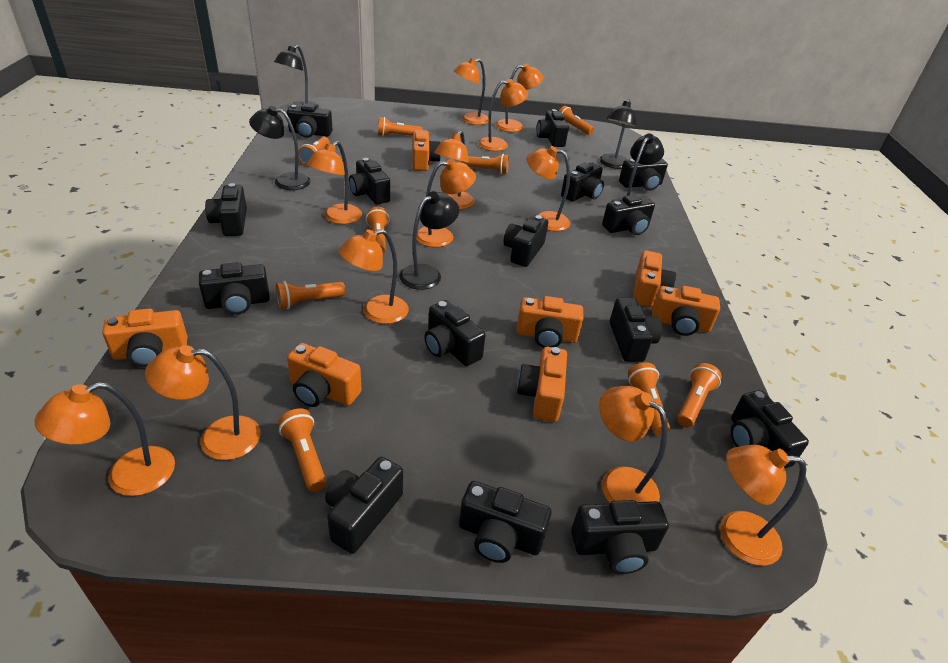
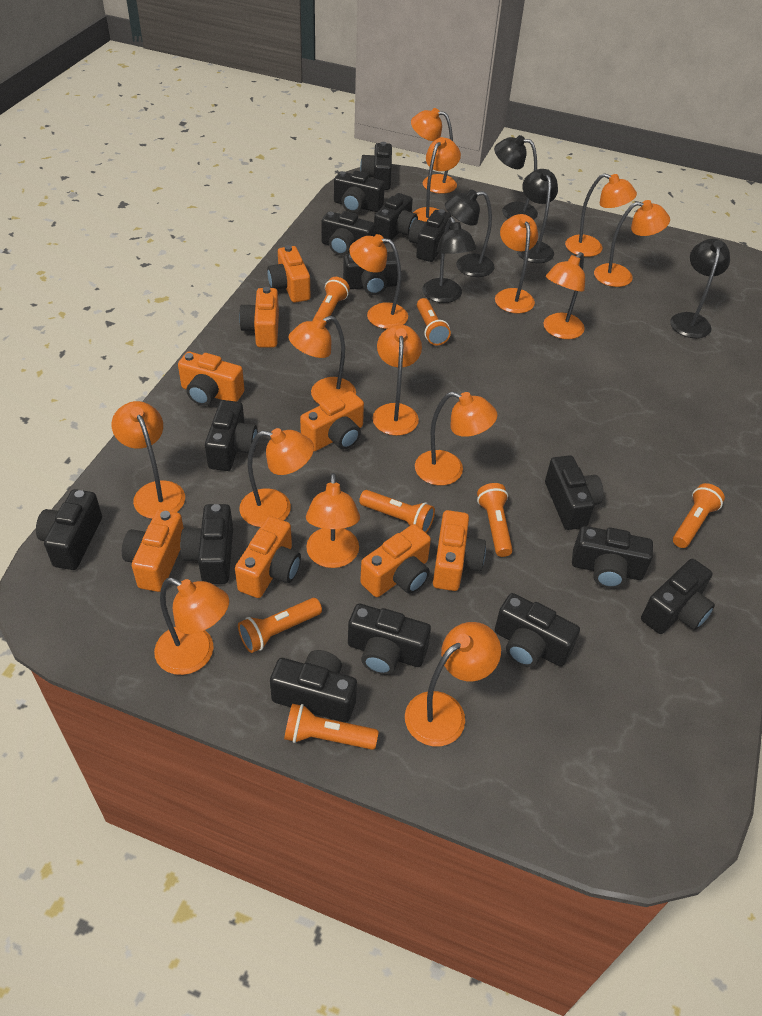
orange camera: 7 -> 8
orange flashlight: 9 -> 7
orange lamp: 12 -> 15

